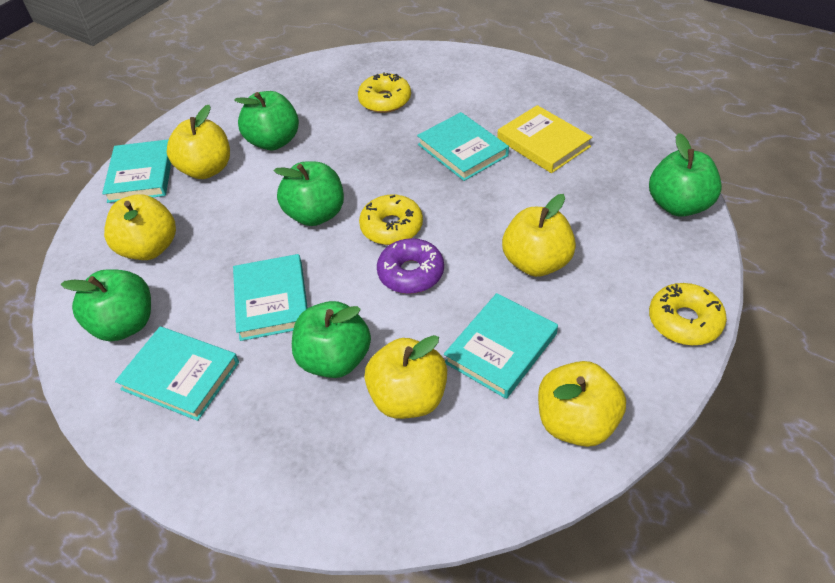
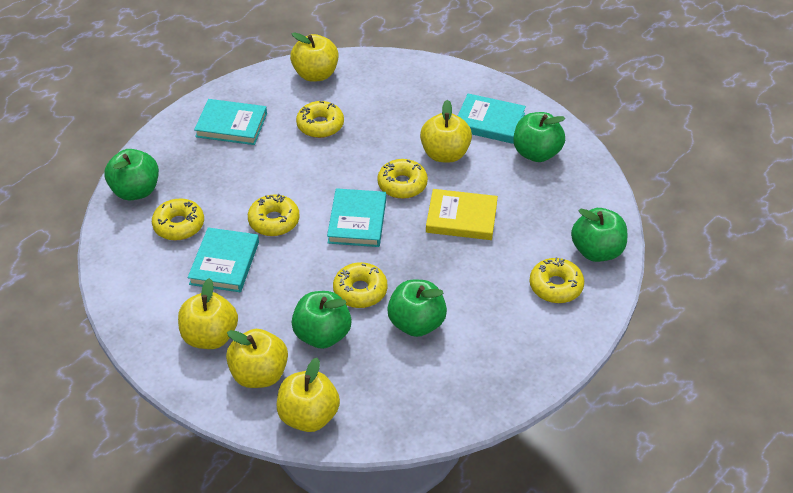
purple donut: 1 -> 0
turquoise book: 5 -> 4
yellow donut: 3 -> 6

